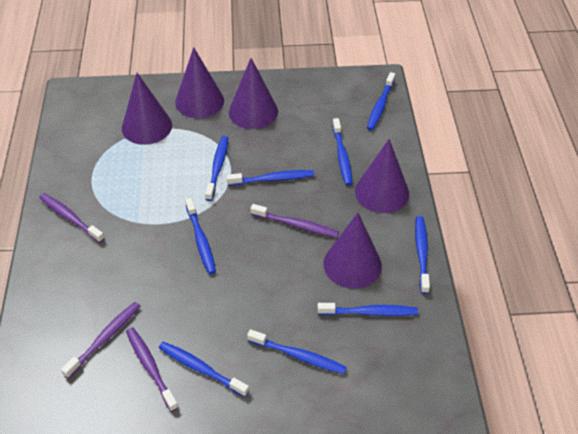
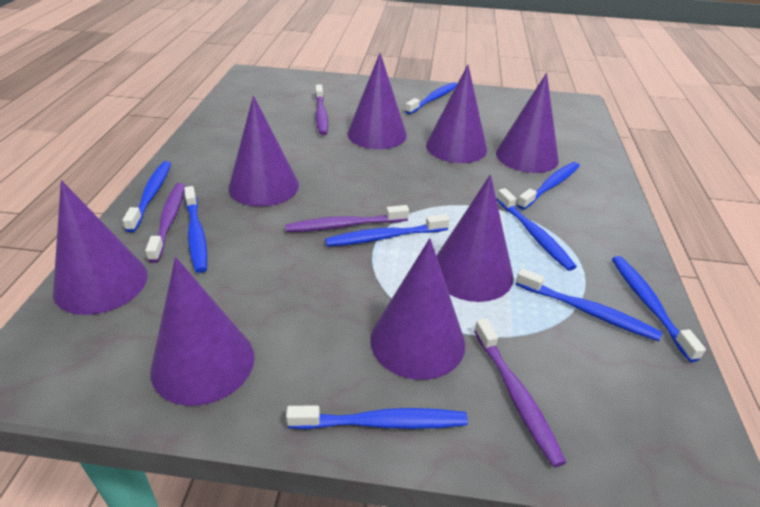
purple cone: 5 -> 8

